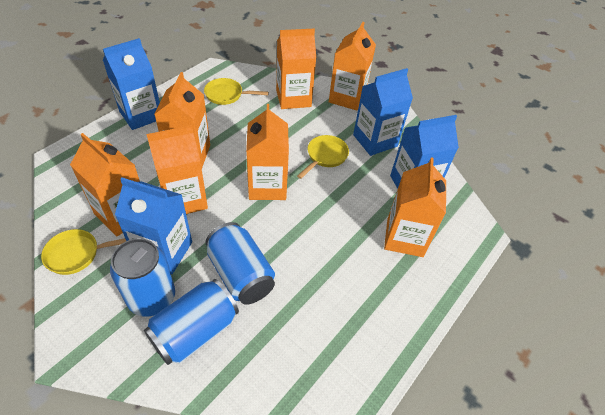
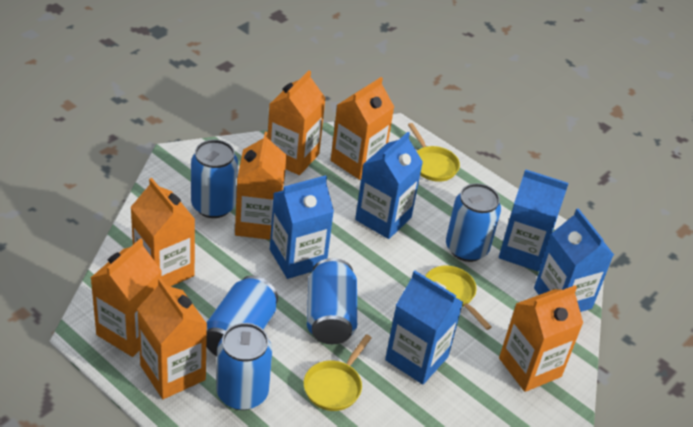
blue can: 3 -> 5
blue carton: 4 -> 5

